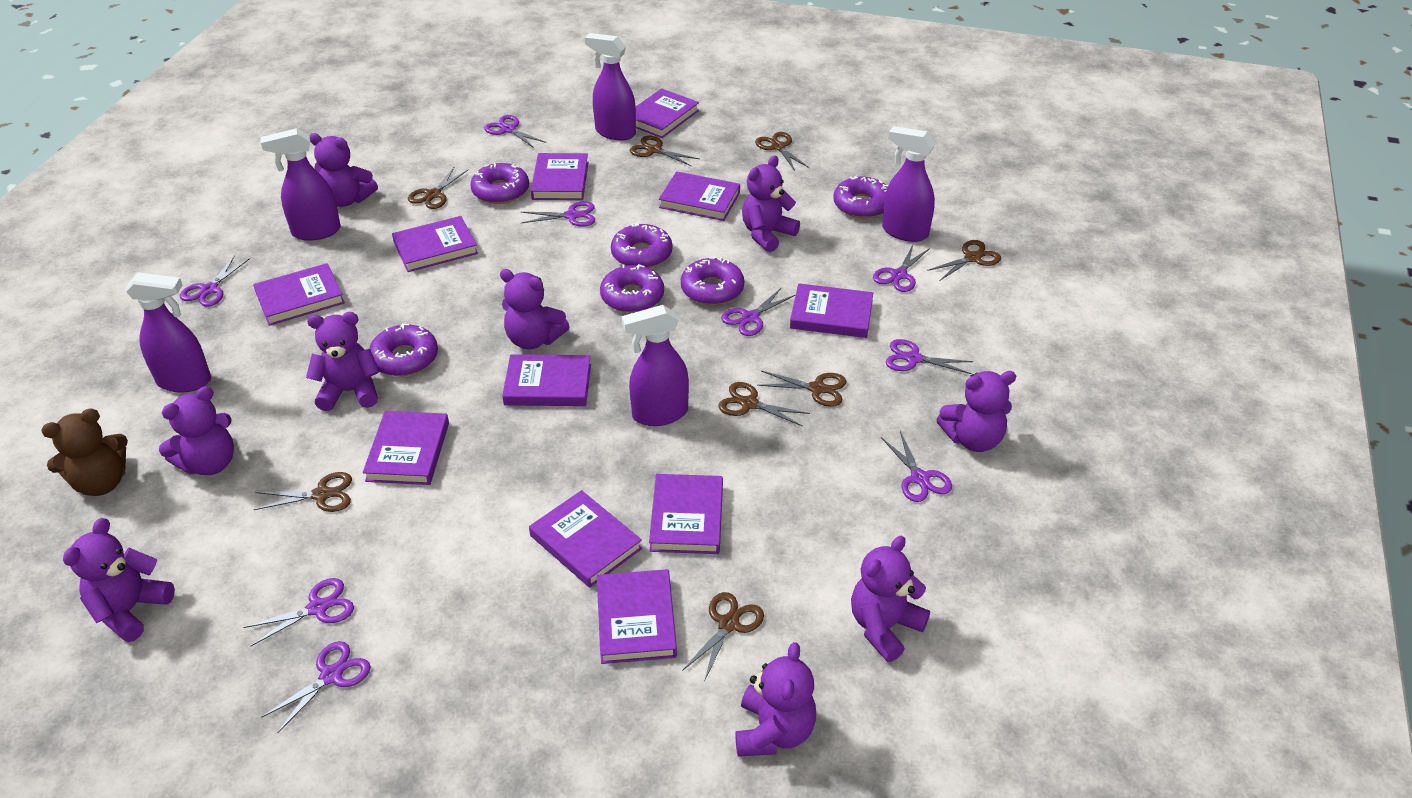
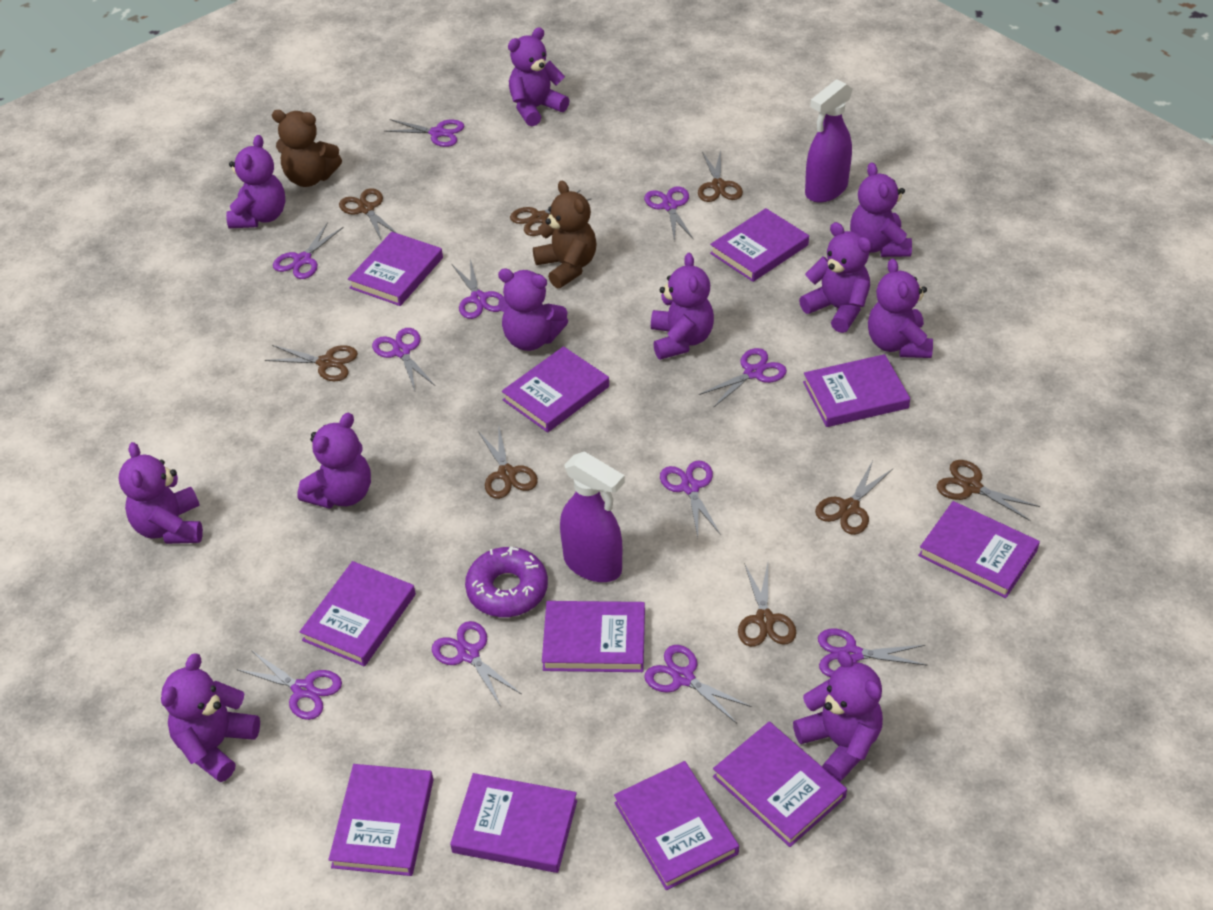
brown teddy bear: 1 -> 2
purple donut: 6 -> 1
purple scissors: 9 -> 11
purple spray bottle: 5 -> 2
purple teddy bear: 9 -> 11

